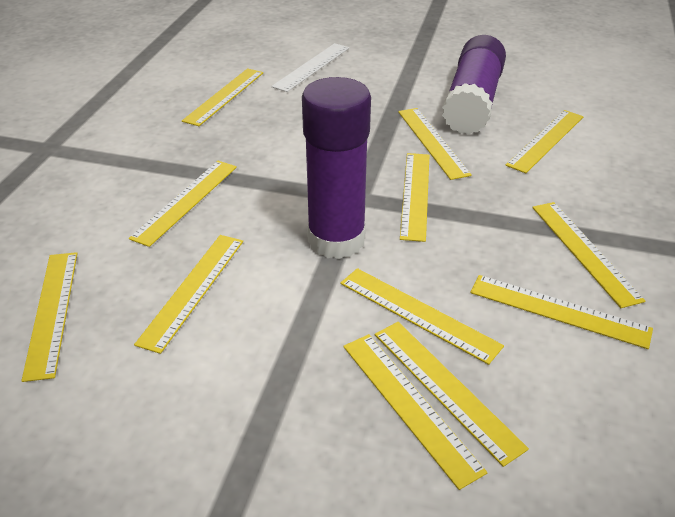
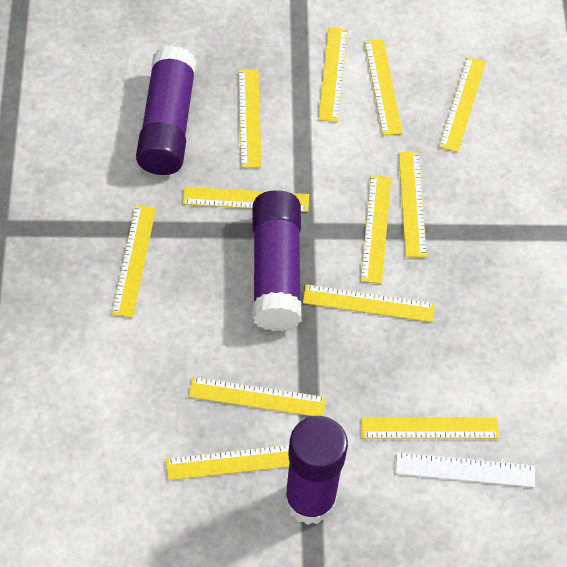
purple glue stick: 2 -> 3

